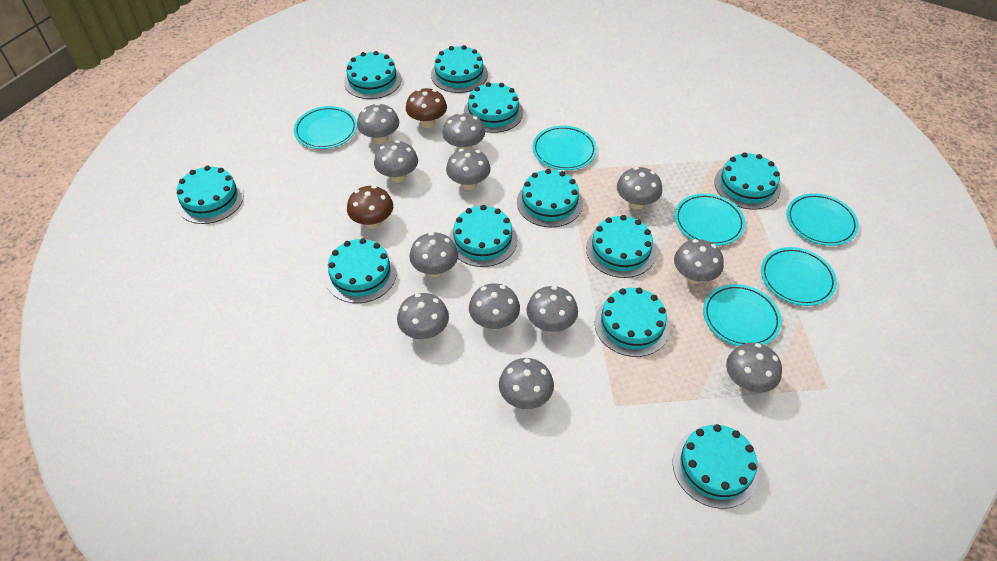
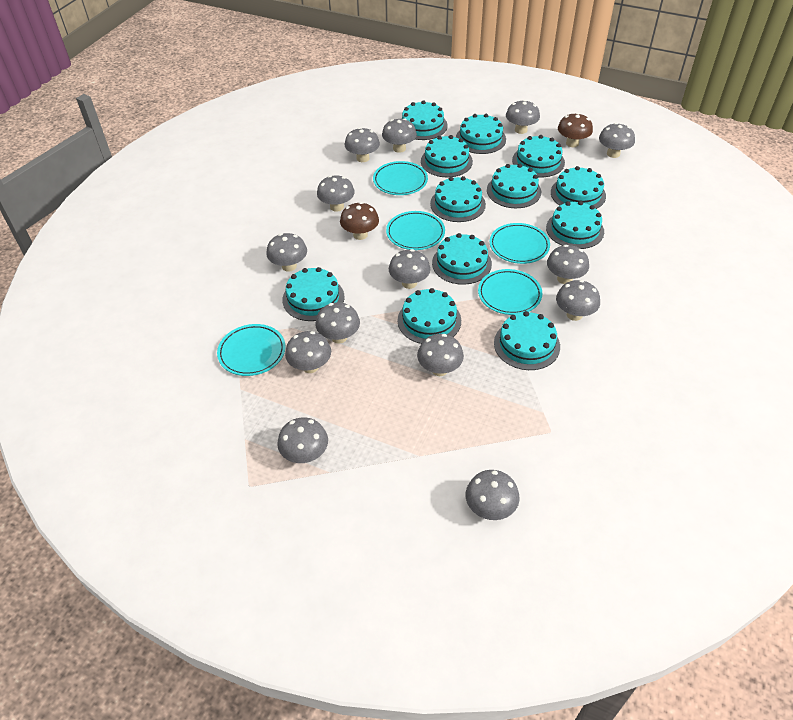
grey mushroom: 12 -> 14
turquoise cake: 11 -> 12
turquoise plate: 6 -> 5

